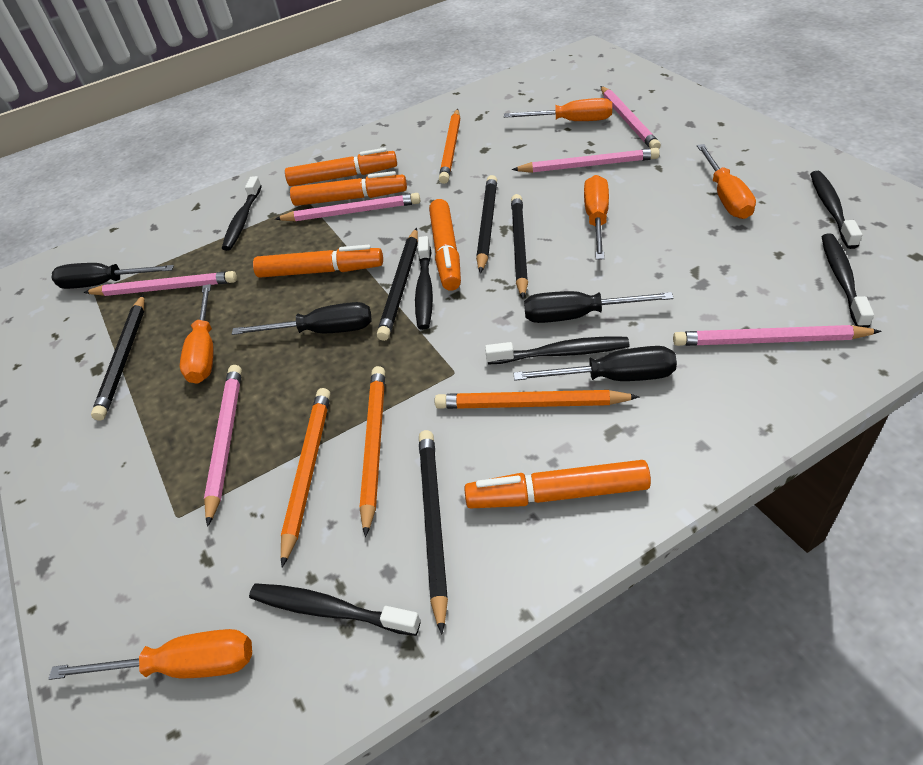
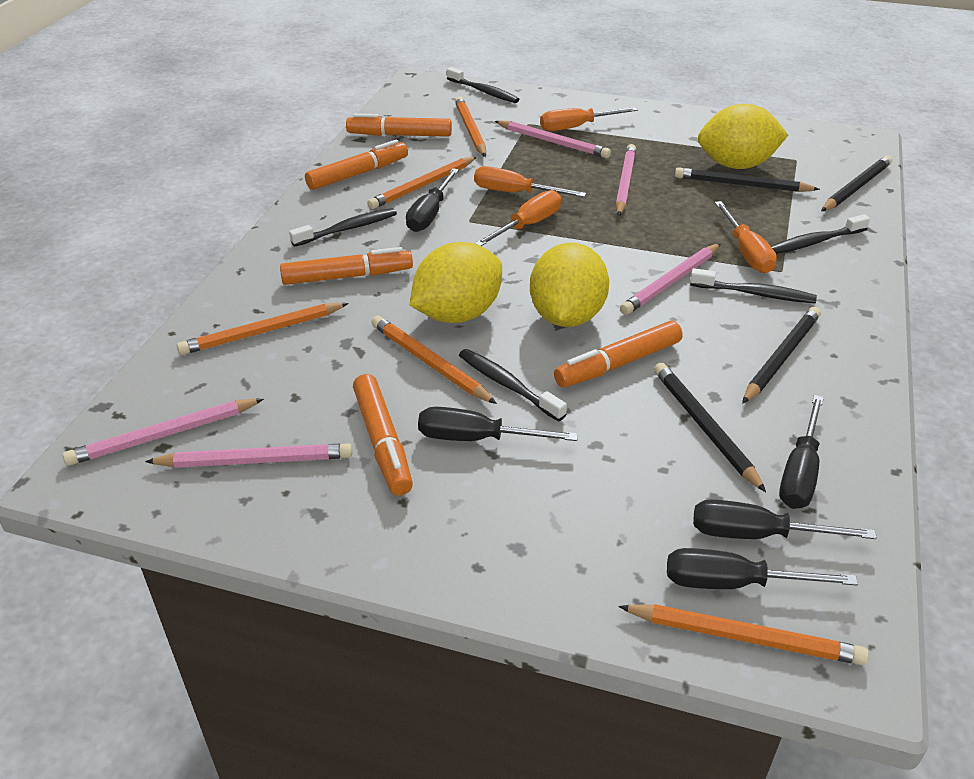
black pencil: 5 -> 4
black screwdriver: 4 -> 5
black toothbrush: 6 -> 5
orange pencil: 4 -> 5
orange screwdriver: 5 -> 4
pink pencil: 6 -> 5
yellow lemon: 0 -> 3

